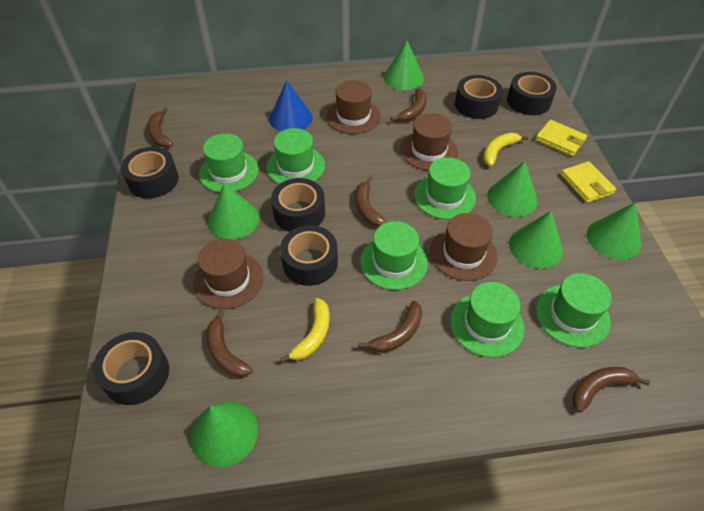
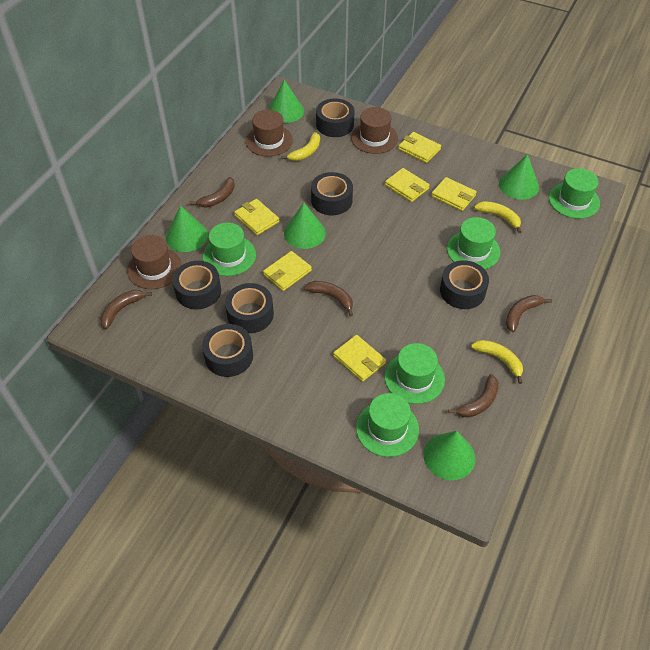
blue cone: 1 -> 0
brown banana: 6 -> 5
brown hat: 4 -> 3
green cone: 6 -> 5
green hat: 6 -> 5
yellow banana: 2 -> 3
yellow wallet: 2 -> 6

